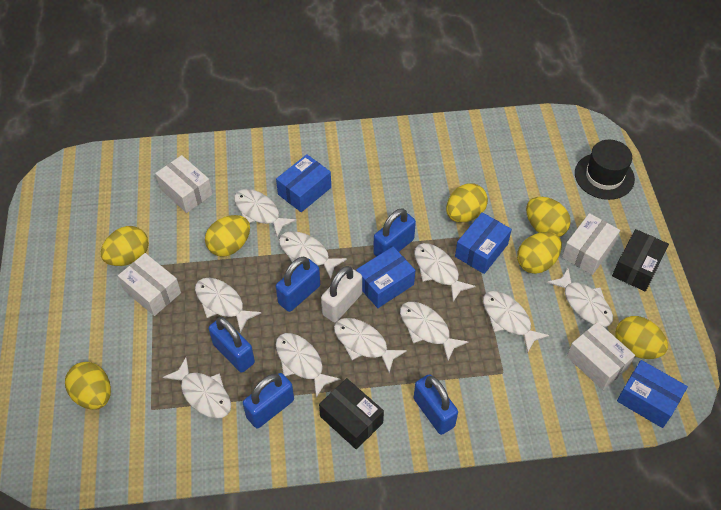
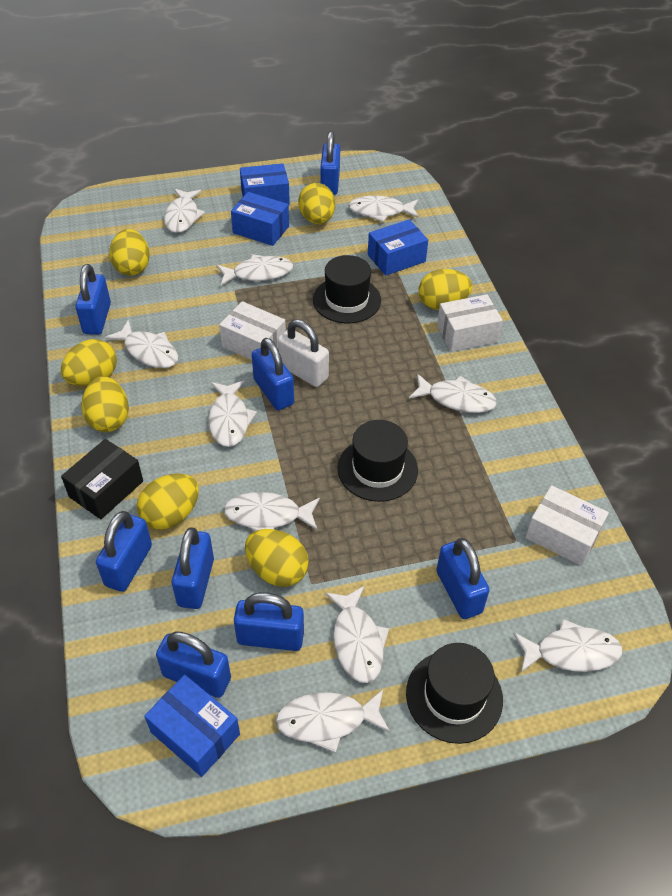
black box: 2 -> 1
black hat: 1 -> 3
blue padlock: 5 -> 8
white box: 4 -> 3

